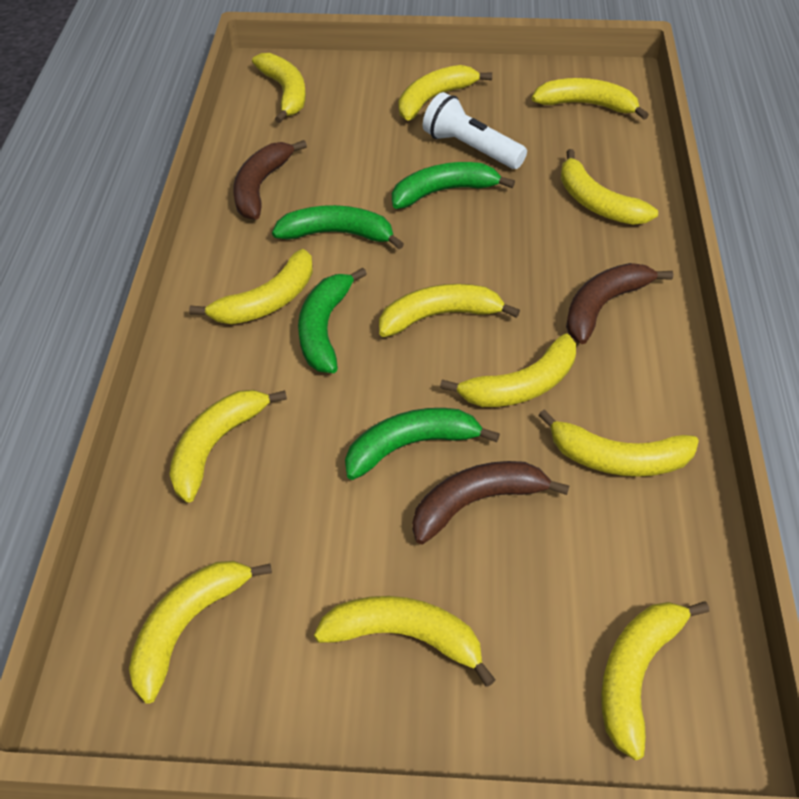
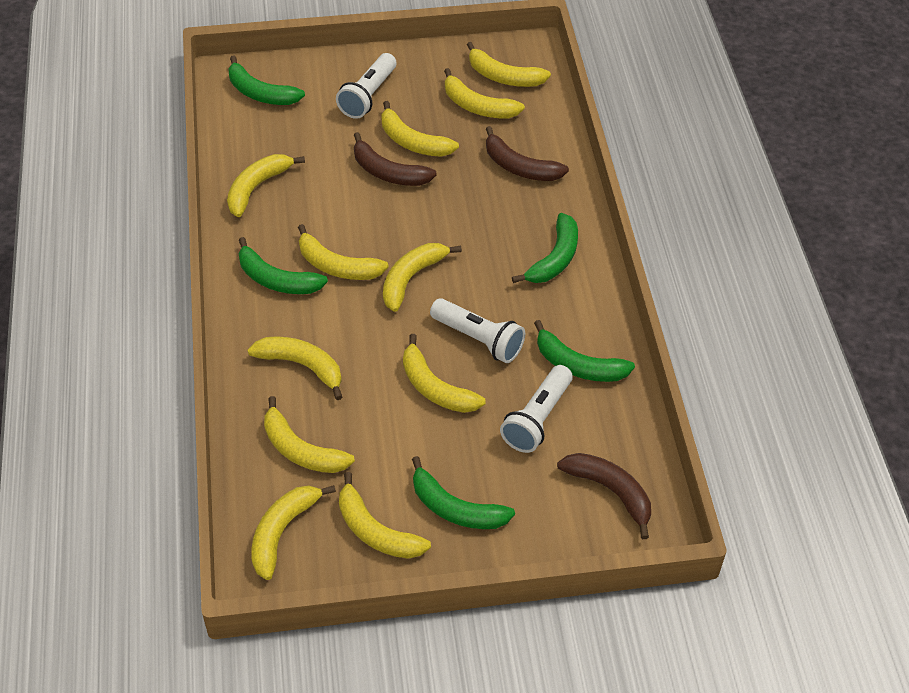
green banana: 4 -> 5
white flashlight: 1 -> 3
yellow banana: 12 -> 11

